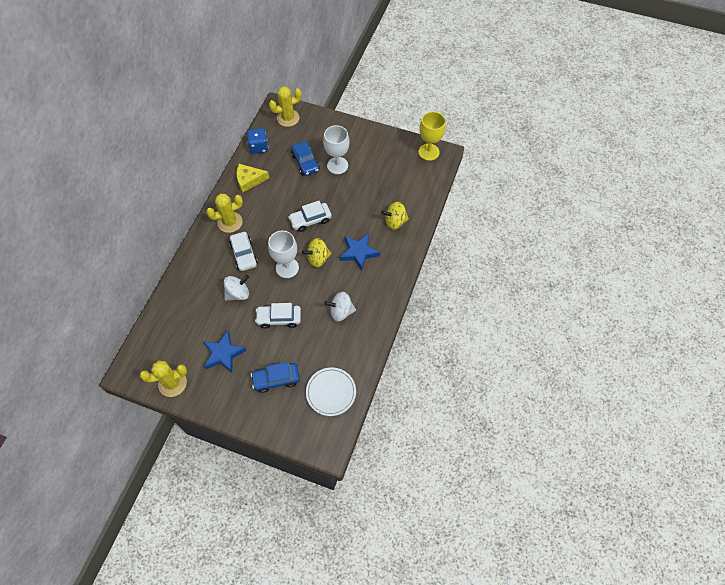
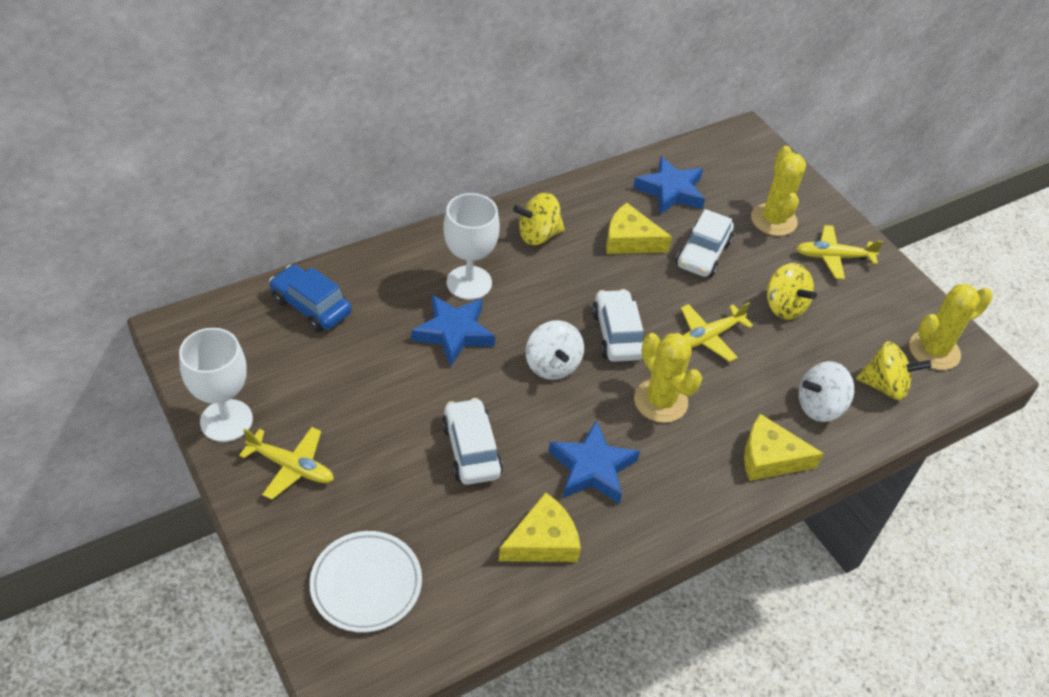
blue car: 2 -> 1
blue dice: 1 -> 0
blue star: 2 -> 3
yellow cheese: 1 -> 3
yellow goblet: 1 -> 0
yellow plane: 0 -> 3
yellow spinning top: 2 -> 3

